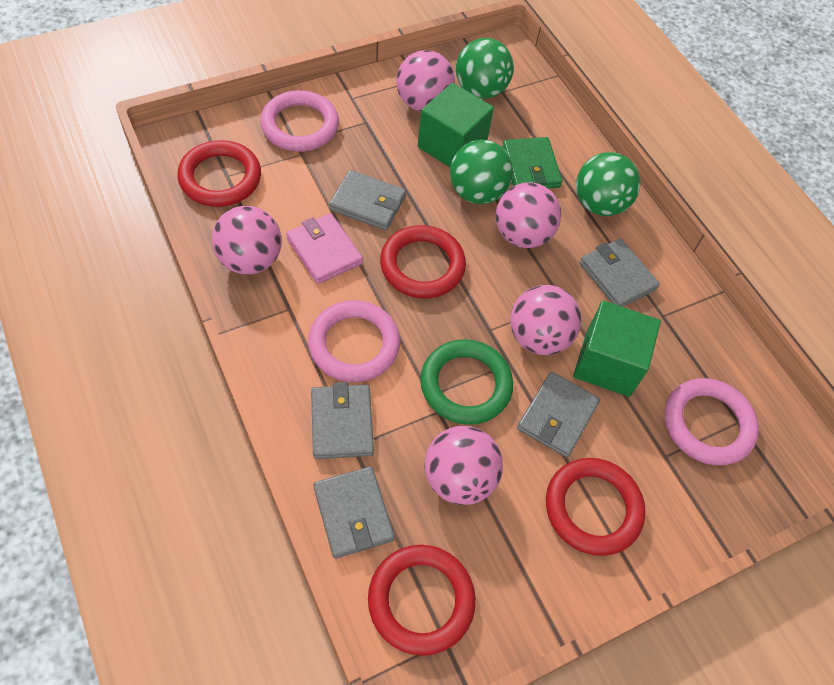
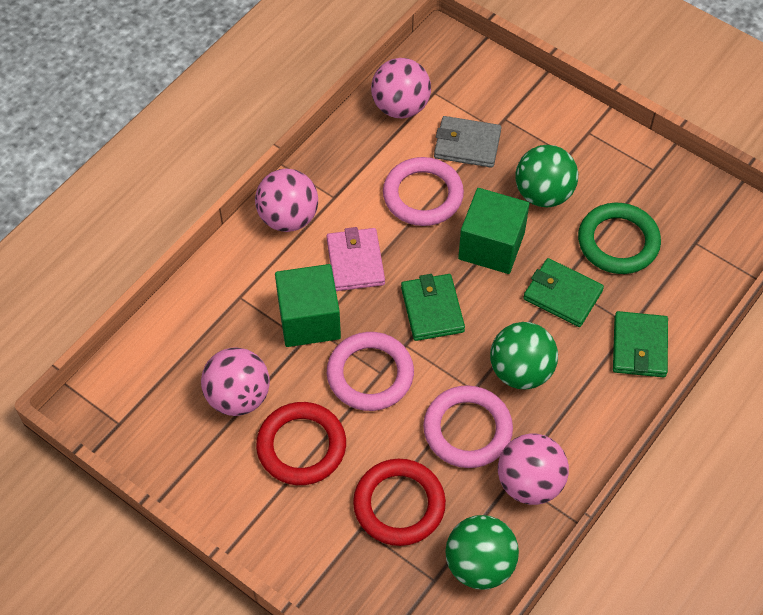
green wallet: 1 -> 3
grey wallet: 5 -> 1
pink ball: 5 -> 4
red ring: 4 -> 2

